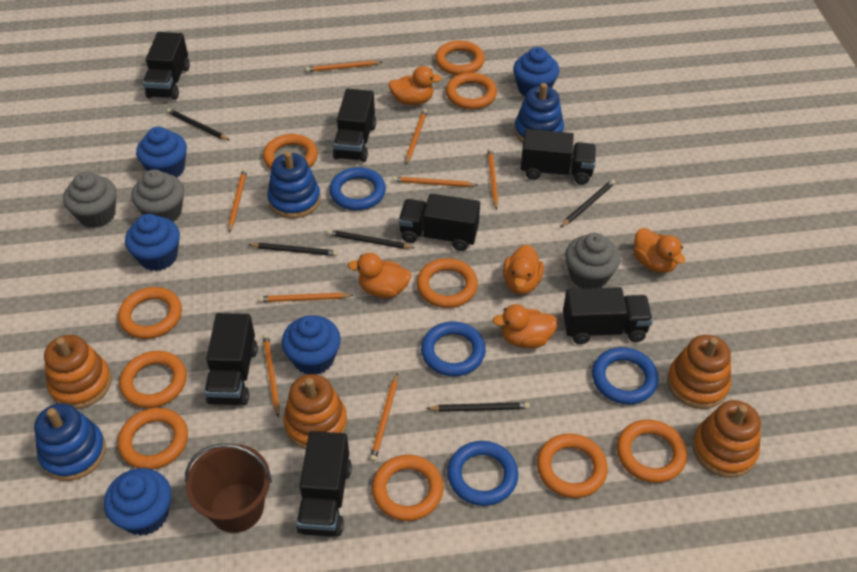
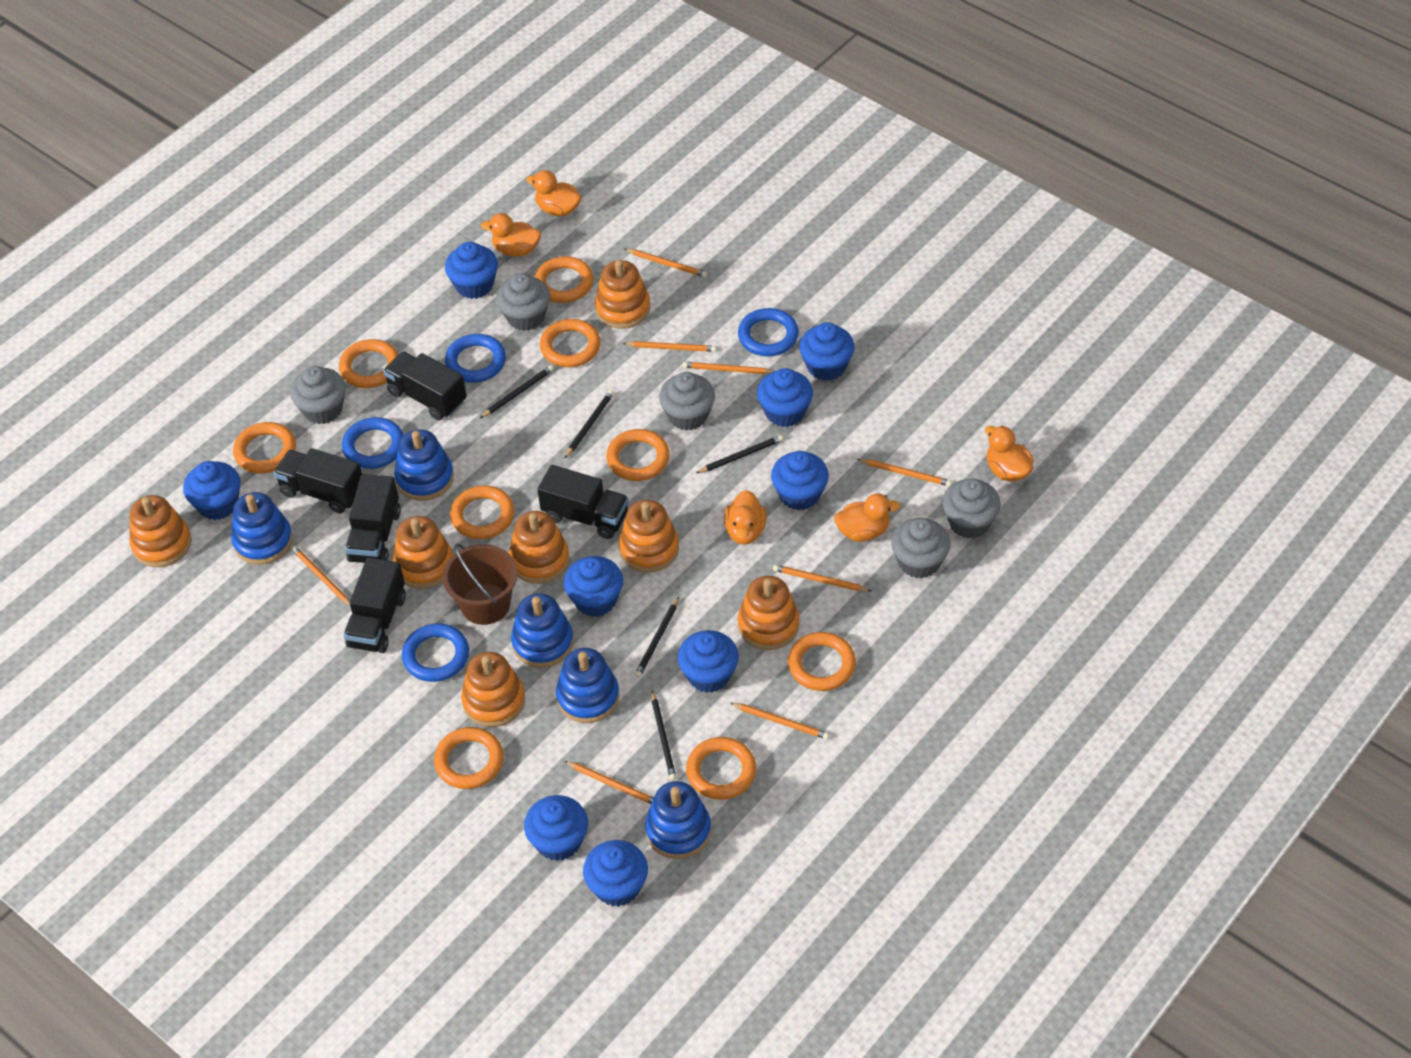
black truck: 7 -> 5
blue cupcake: 5 -> 9
blue stacking toy: 3 -> 5
grey cupcake: 3 -> 5
orange ring: 10 -> 9
orange stacking toy: 4 -> 7

